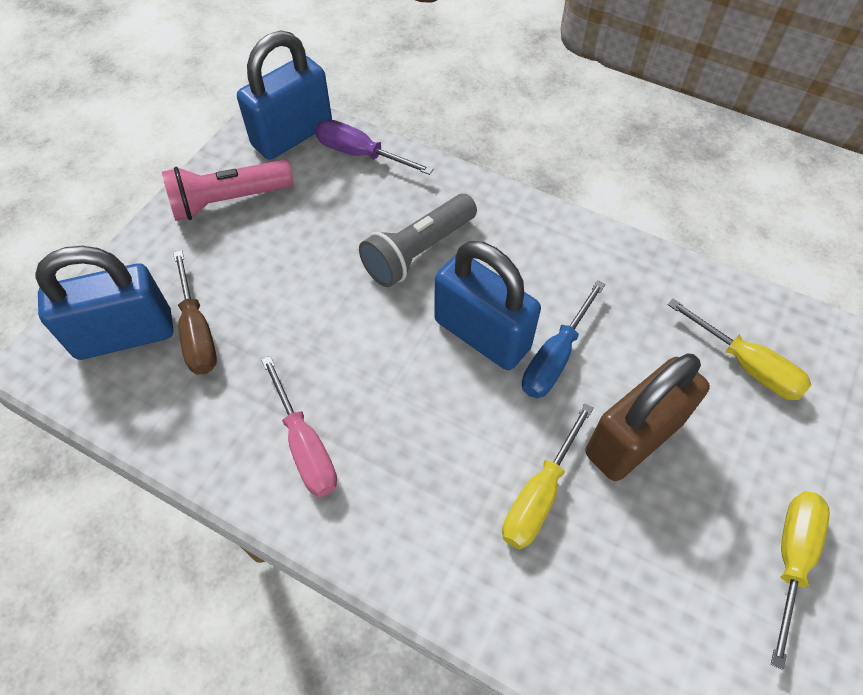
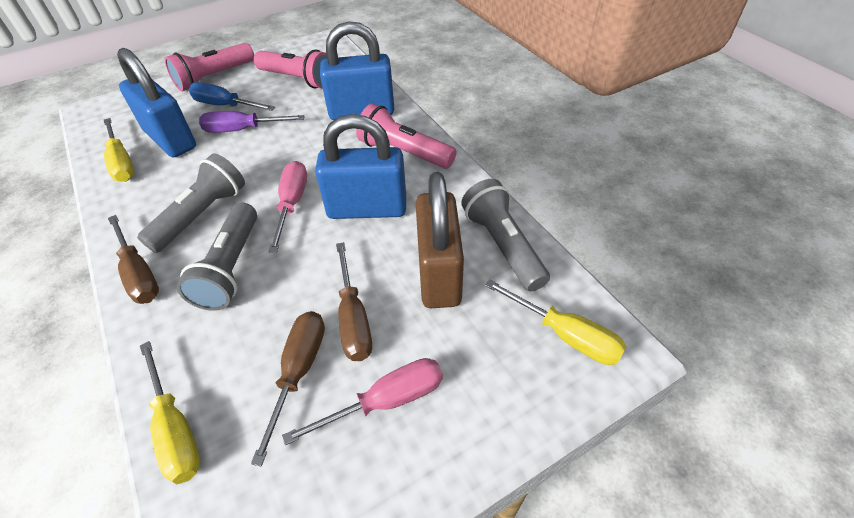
brown screwdriver: 1 -> 3
grey flashlight: 1 -> 3
pink flashlight: 1 -> 3
pink screwdriver: 1 -> 2

